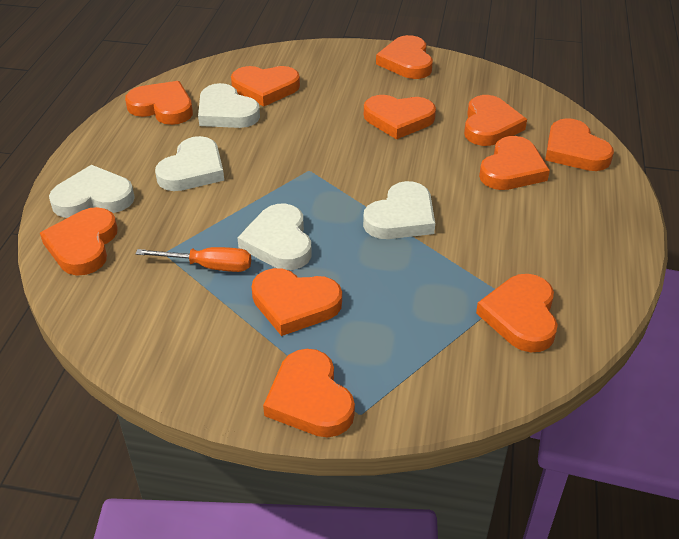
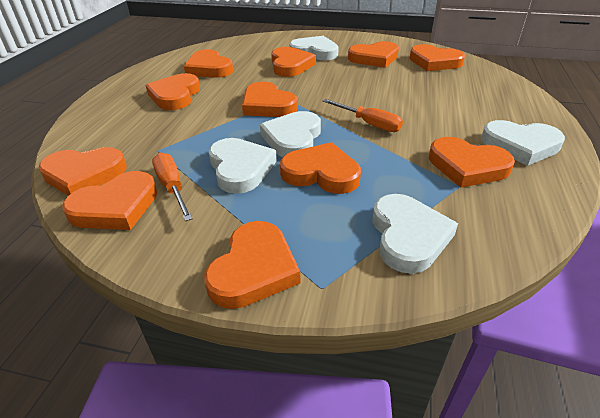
orange screwdriver: 1 -> 2

